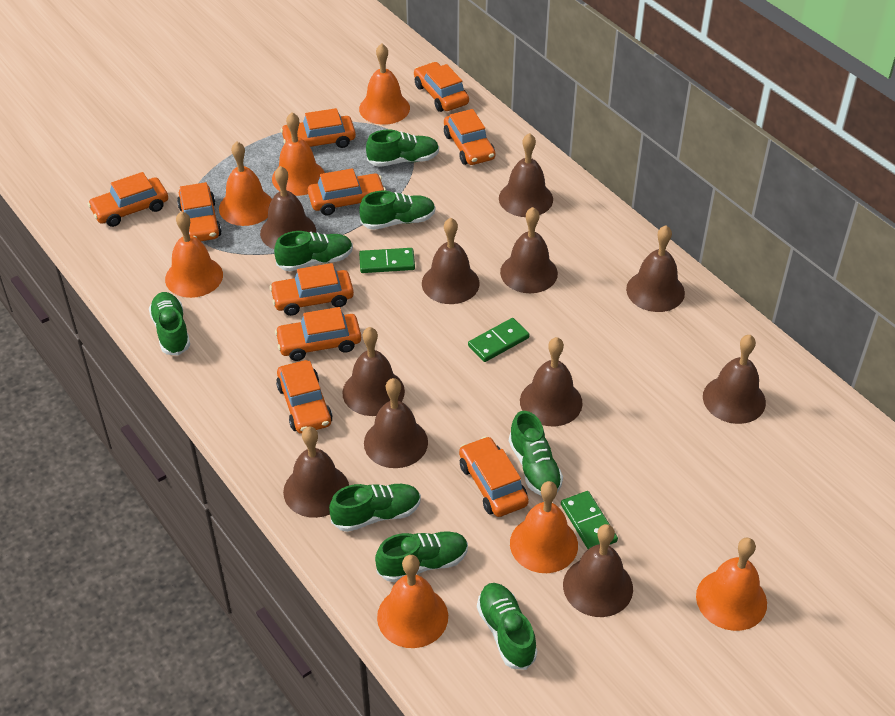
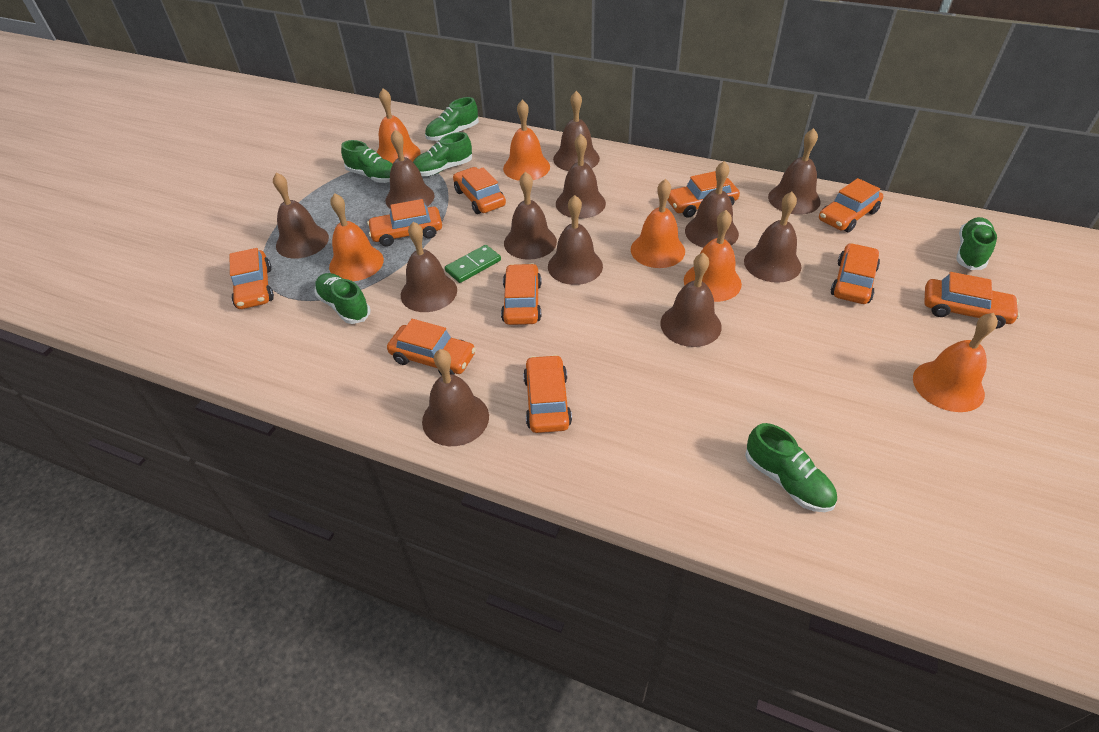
brown bell: 11 -> 12
green domino: 3 -> 1
green shoe: 8 -> 6
orange bell: 7 -> 6

